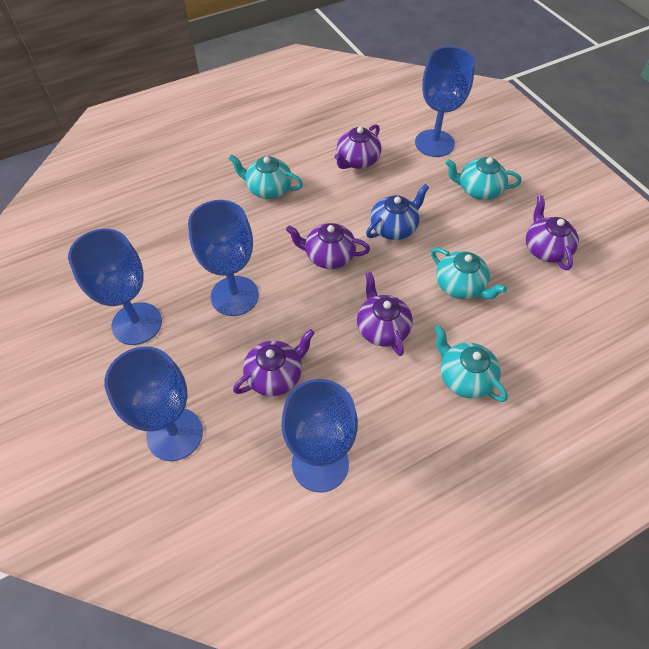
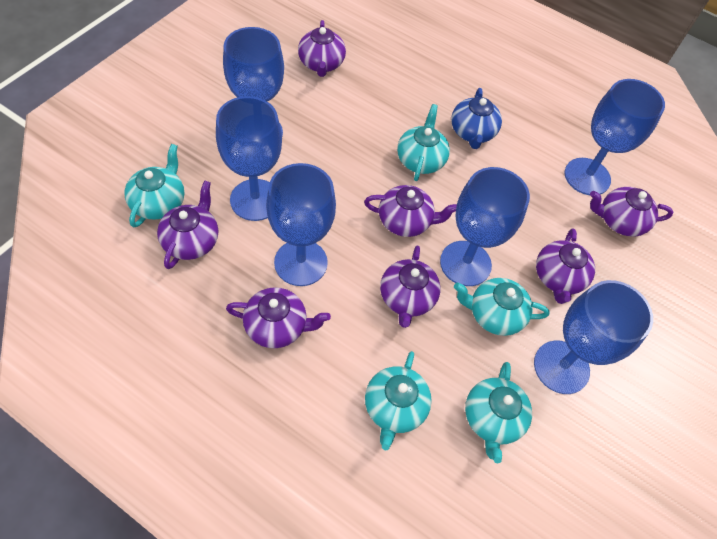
blue goblet: 5 -> 6
purple teapot: 5 -> 7
turquoise teapot: 4 -> 5

